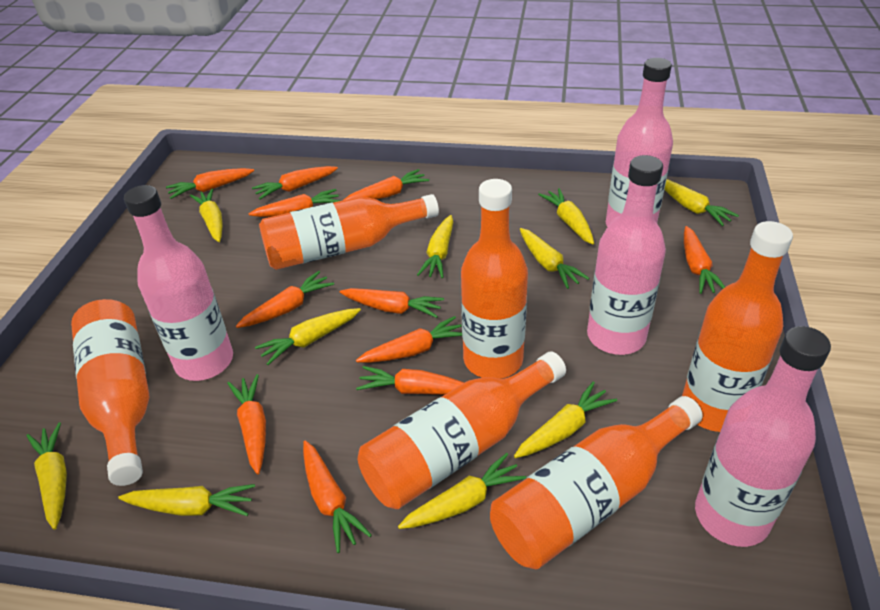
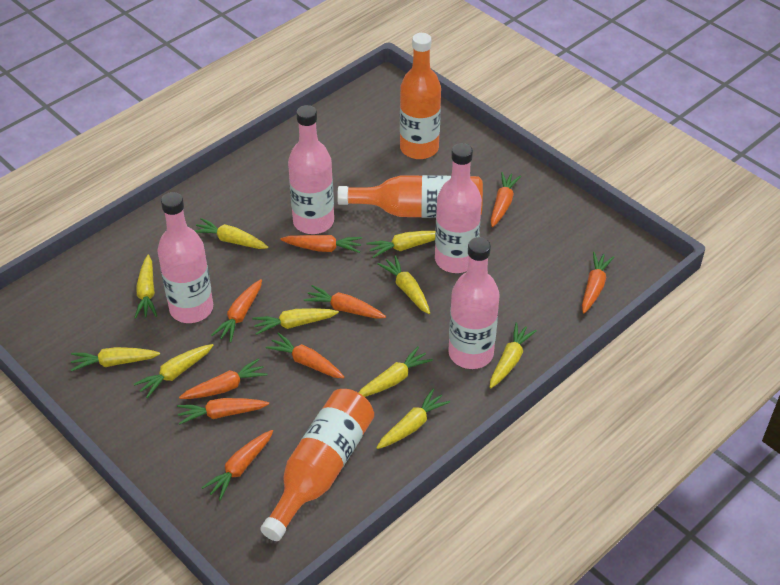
orange bottle: 6 -> 3
orange carrot: 11 -> 9

